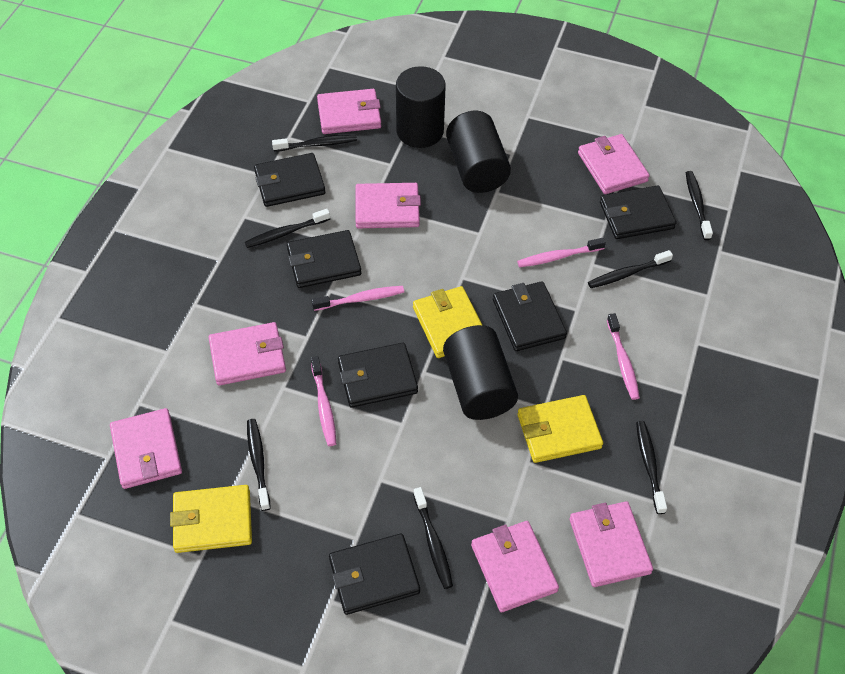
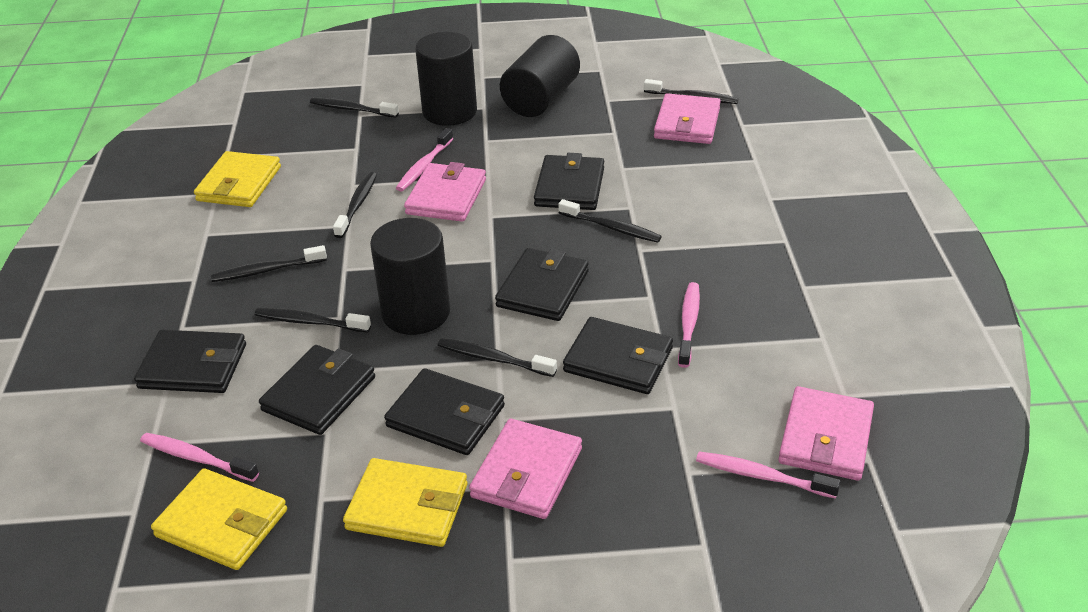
pink wallet: 7 -> 4

